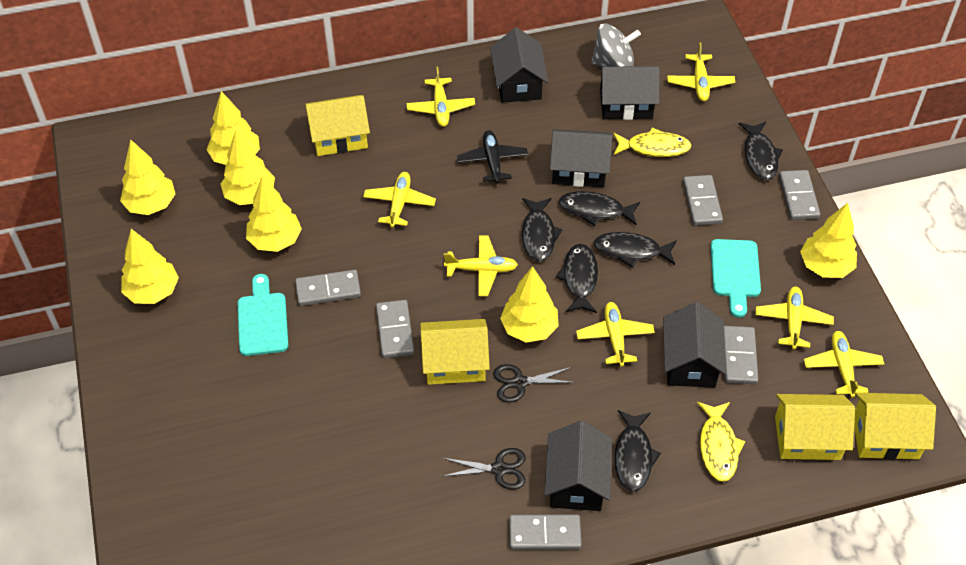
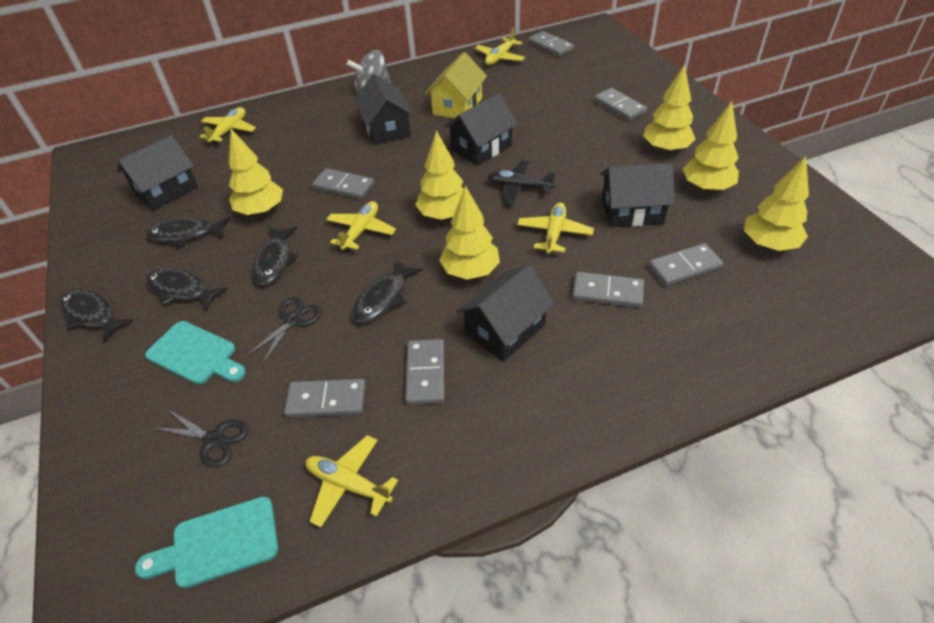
black fish: 6 -> 5
grey domino: 6 -> 7
yellow fish: 2 -> 0
yellow house: 4 -> 1
yellow plane: 7 -> 5
yellow tree: 7 -> 6

